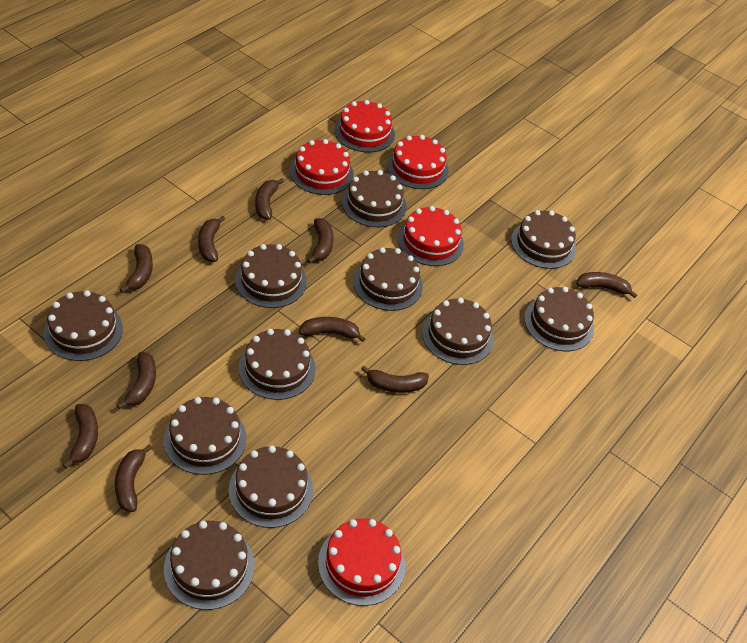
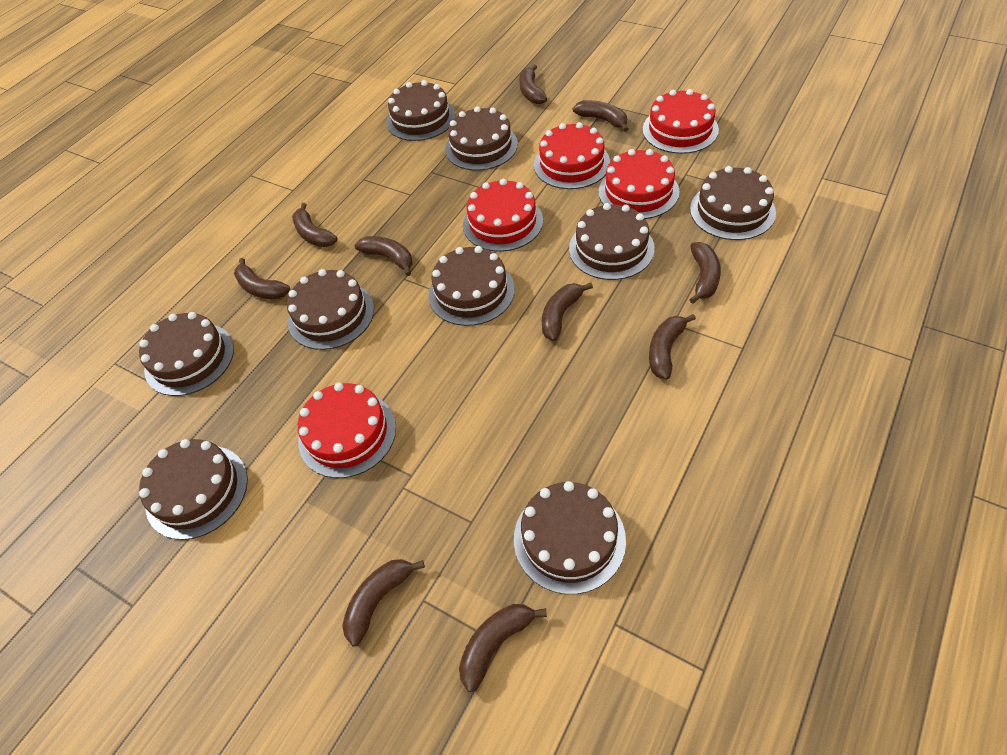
brown cake: 11 -> 9

